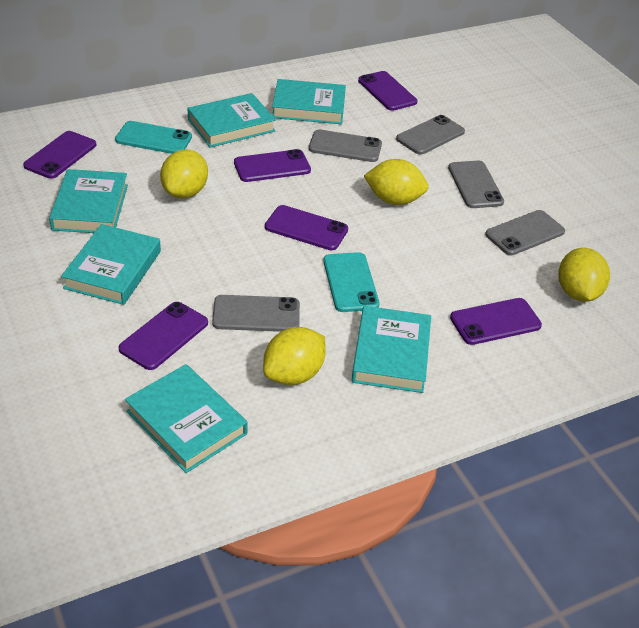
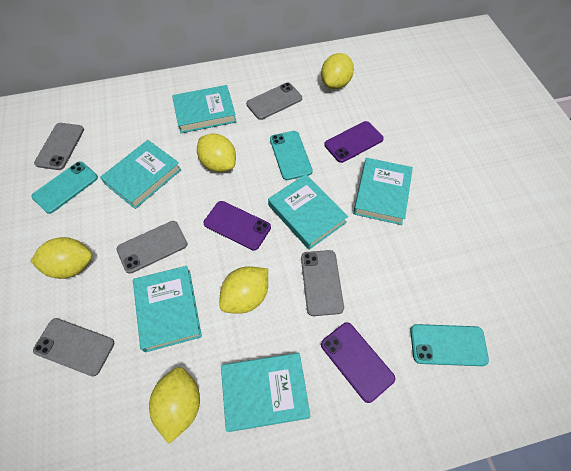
purple phone: 6 -> 3
turquoise phone: 2 -> 3
yellow lemon: 4 -> 5

